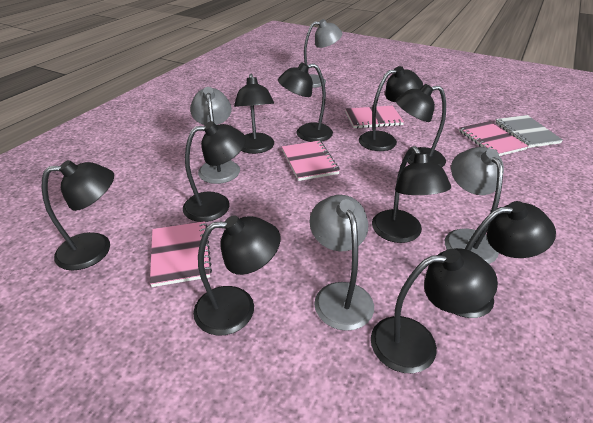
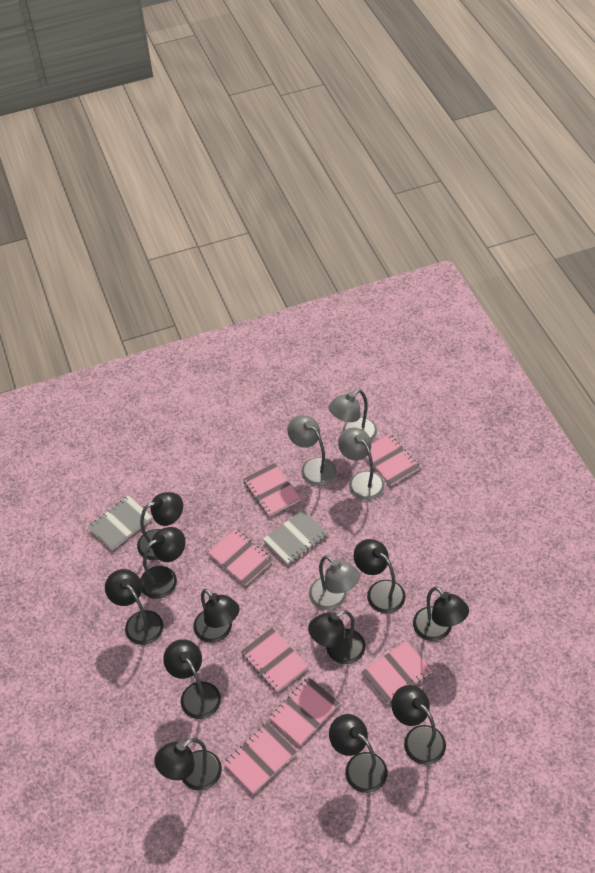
black lamp: 10 -> 11
grey notebook: 1 -> 2
pink notebook: 4 -> 7

